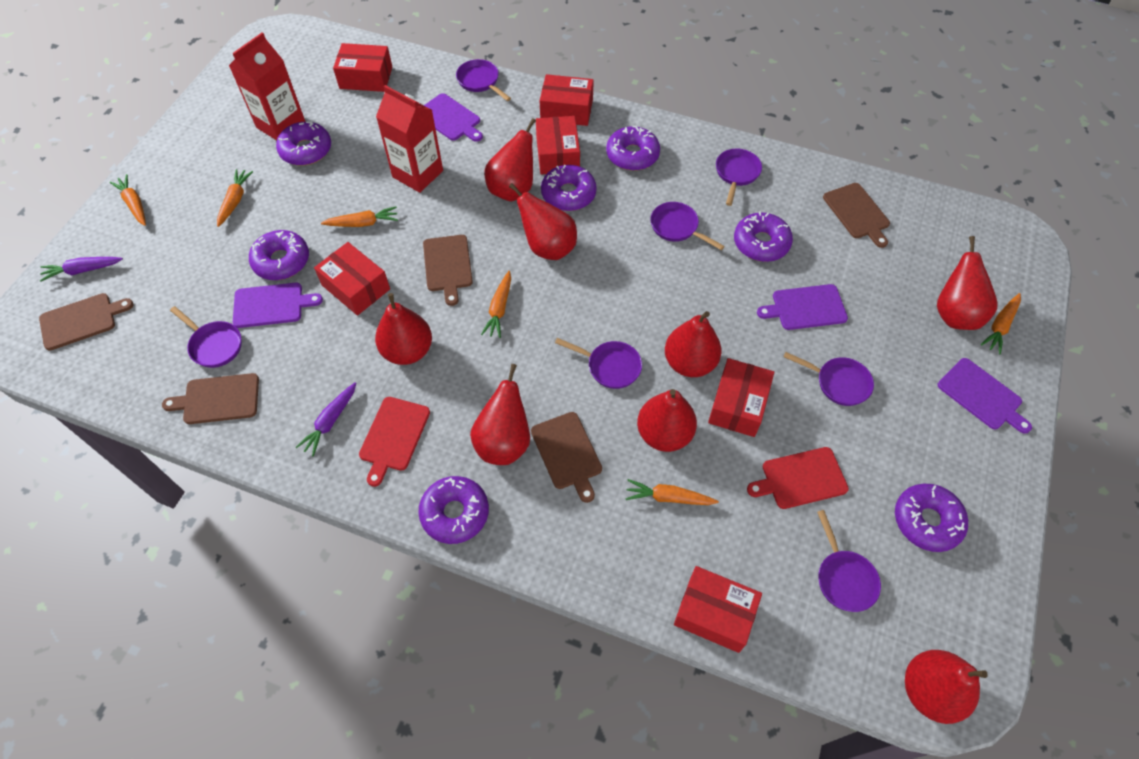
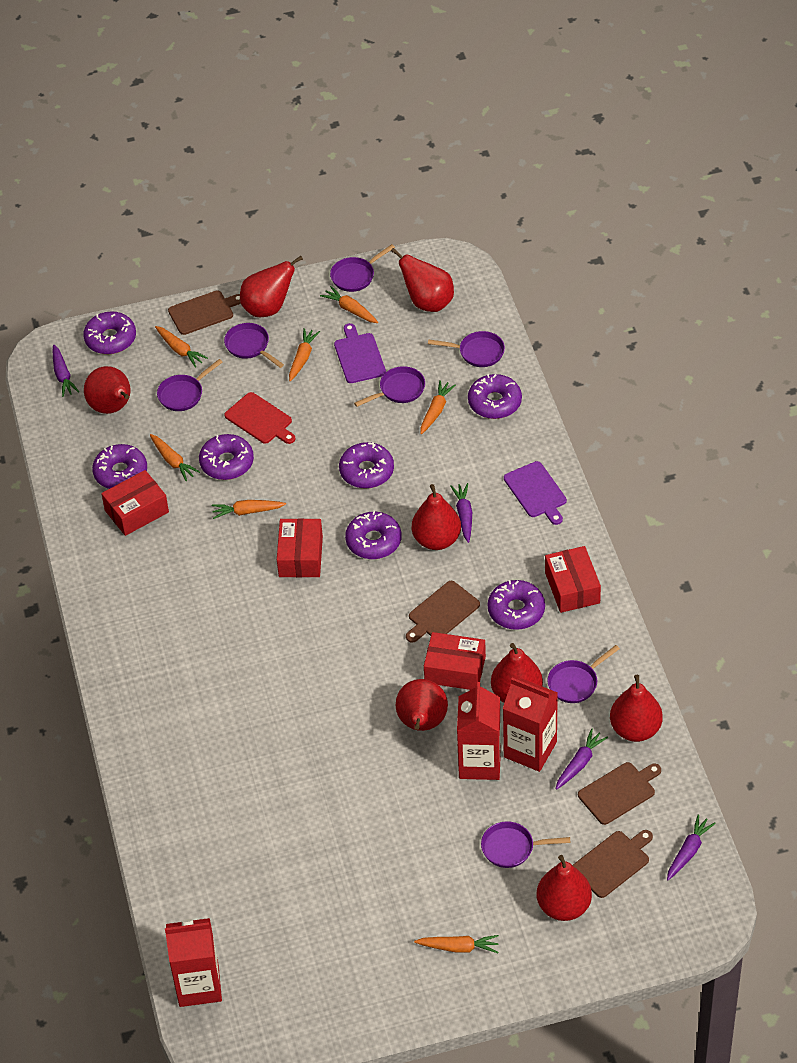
brown cutting board: 5 -> 4
orange carrot: 6 -> 7
purple carrot: 2 -> 4
purple cutting board: 4 -> 2
red box: 6 -> 4
red carton: 2 -> 3
red cutting board: 2 -> 1

